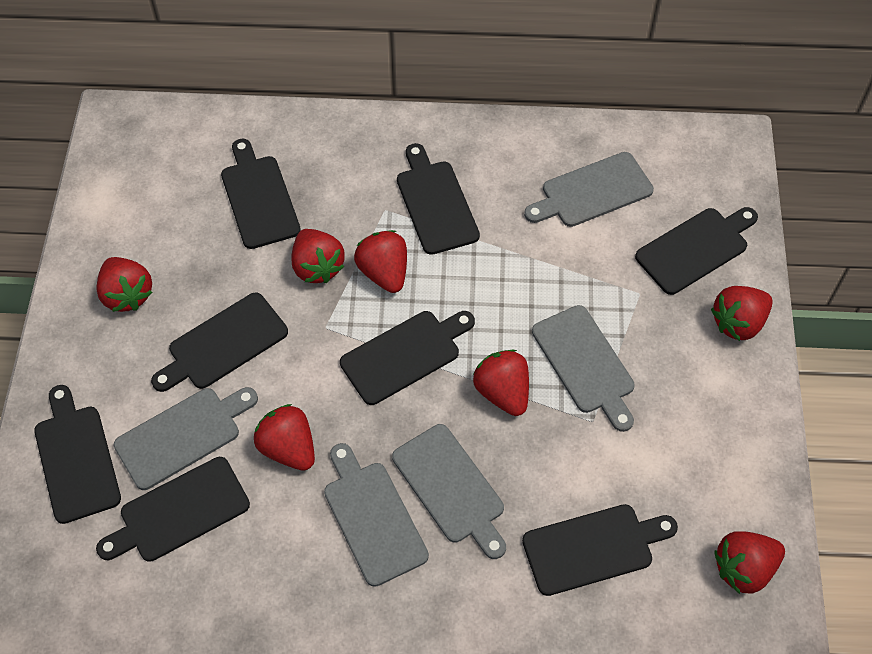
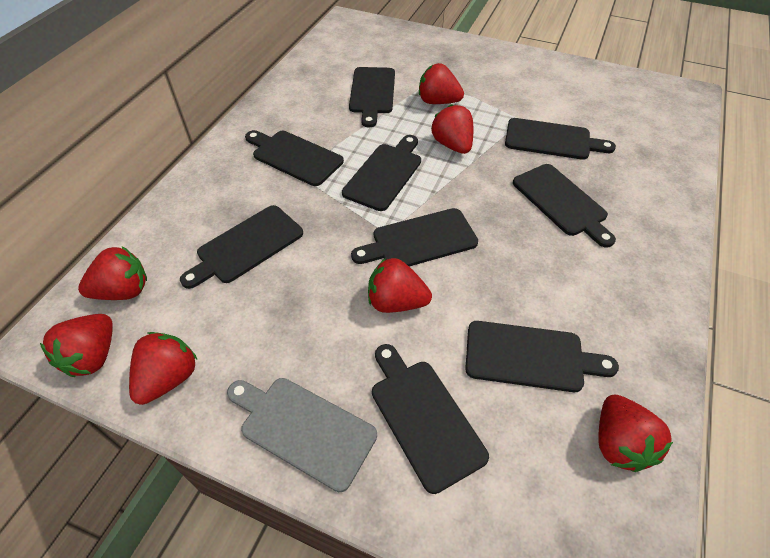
black cutting board: 8 -> 9
grey cutting board: 5 -> 1

